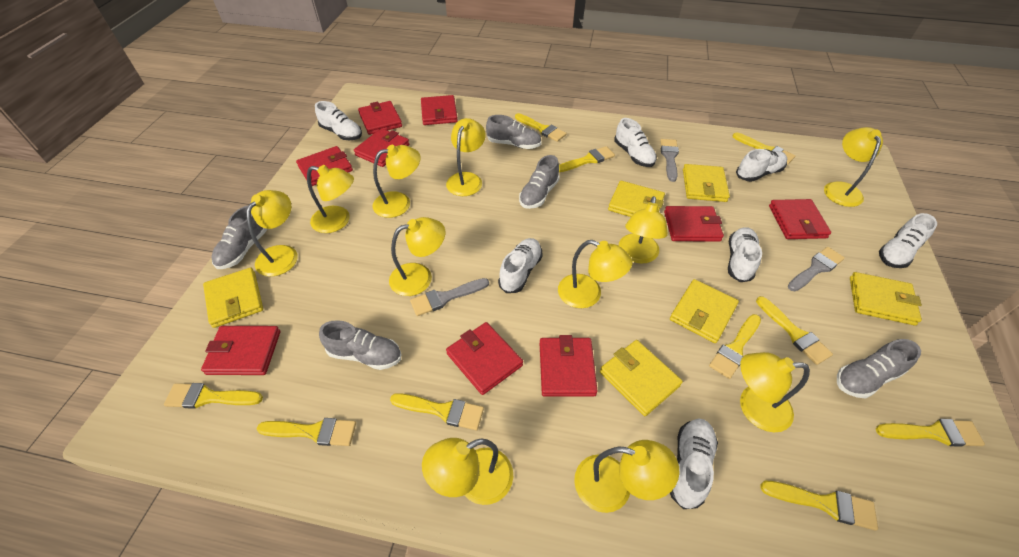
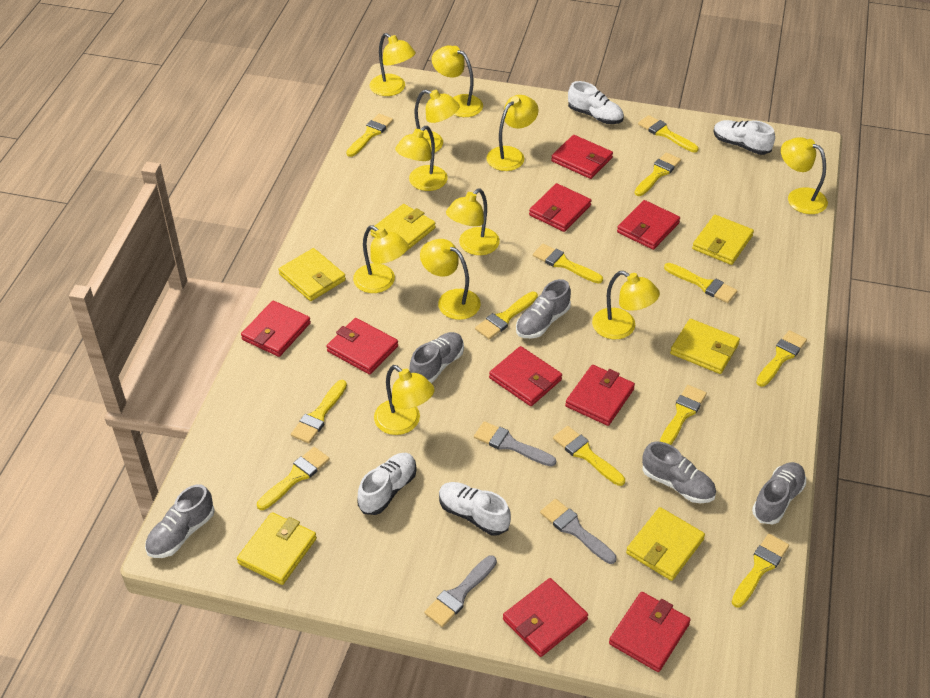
white shoe: 7 -> 4
yellow brush: 10 -> 12

